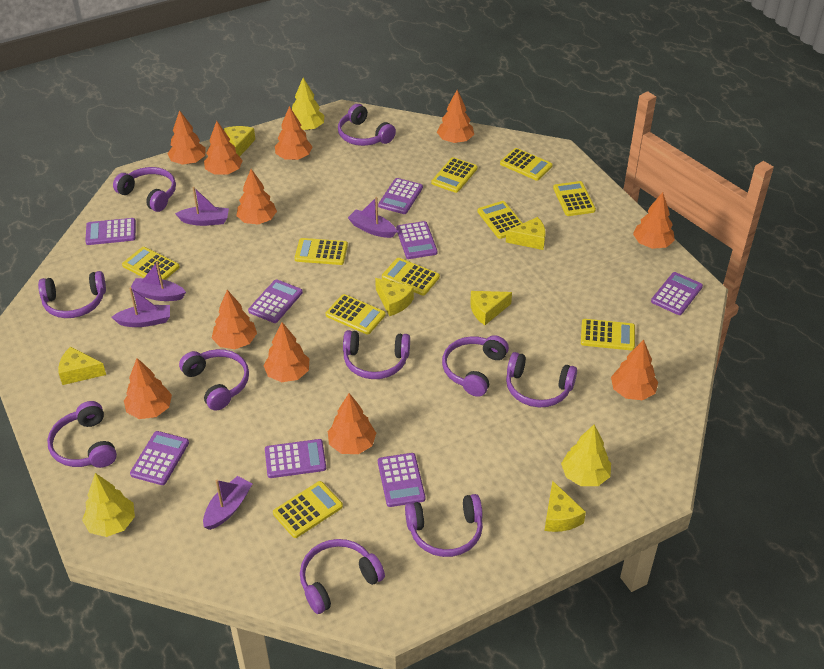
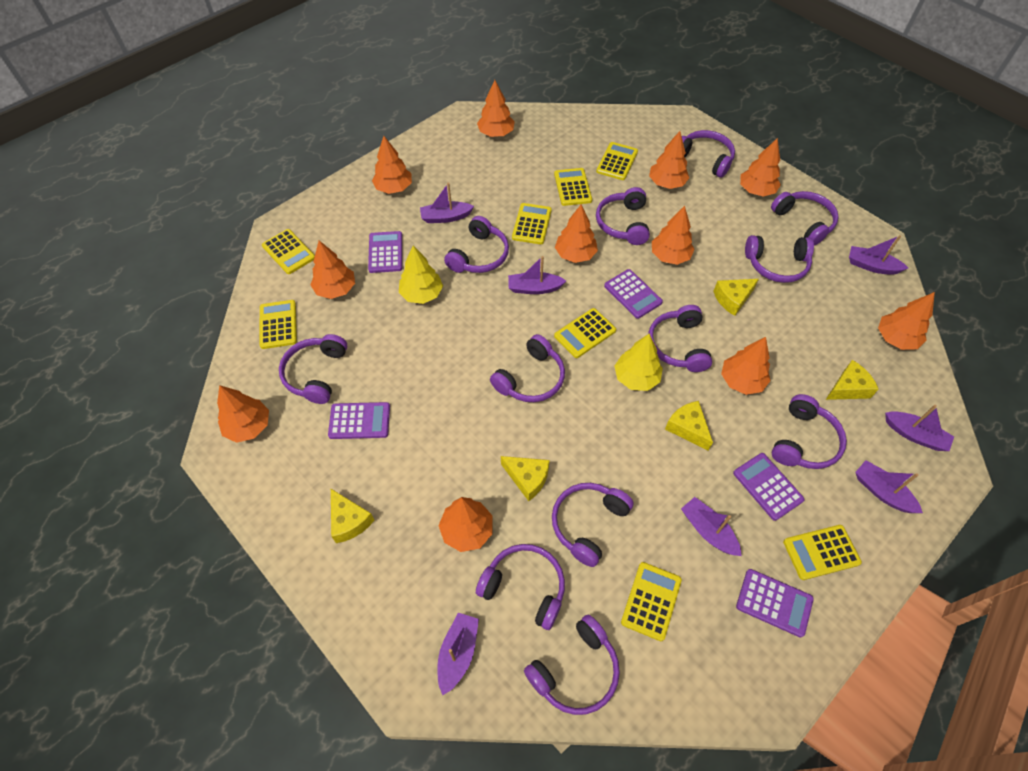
purple boat: 5 -> 7
purple calculator: 8 -> 5
purple headphones: 10 -> 12
yellow calculator: 10 -> 8
yellow cheese: 6 -> 5
yellow tree: 3 -> 2

